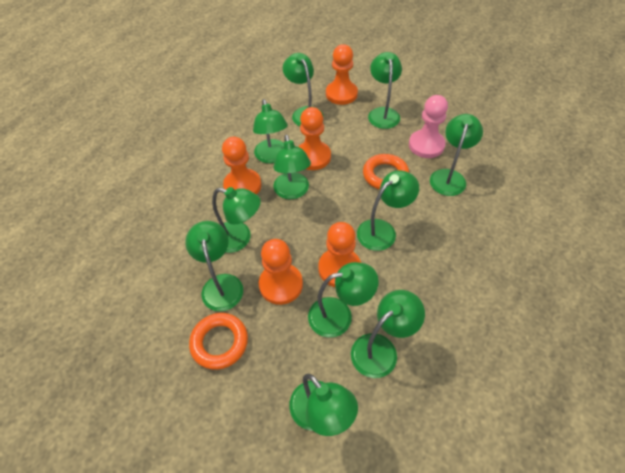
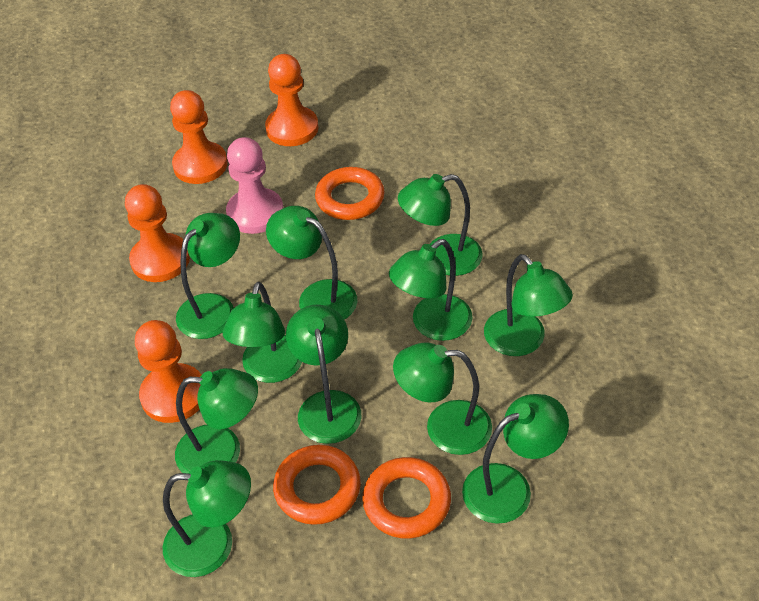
orange pawn: 5 -> 4
orange ring: 2 -> 3

